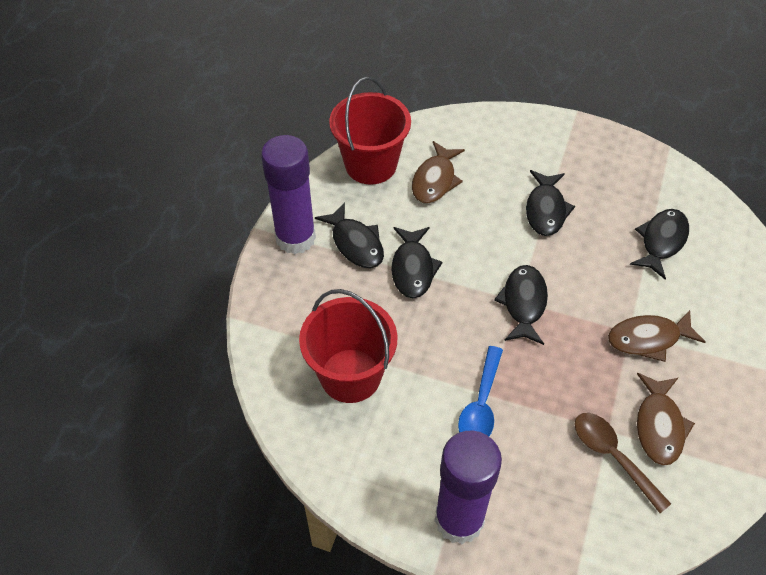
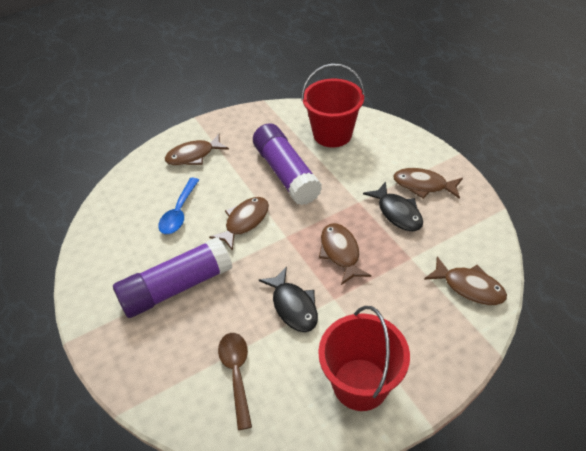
black fish: 5 -> 2
brown fish: 3 -> 5

